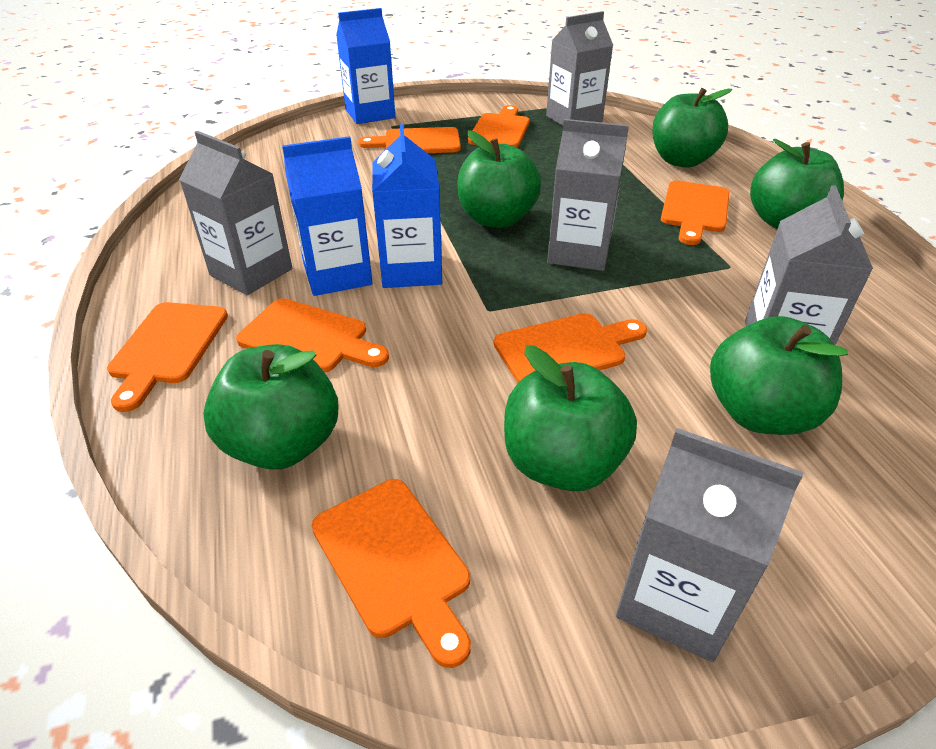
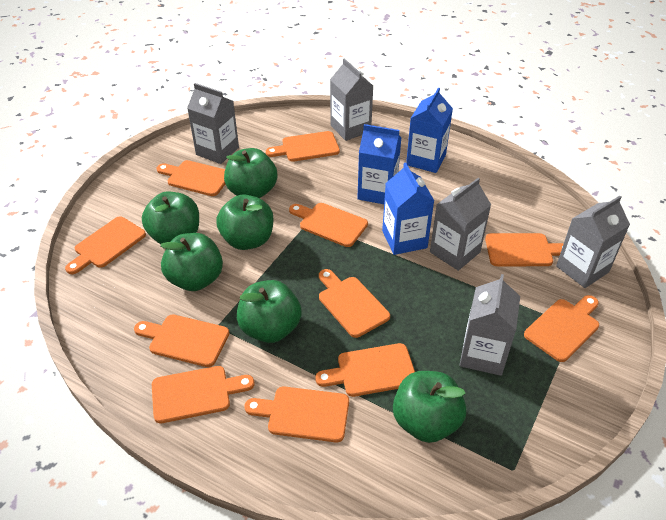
orange cutting board: 7 -> 11

